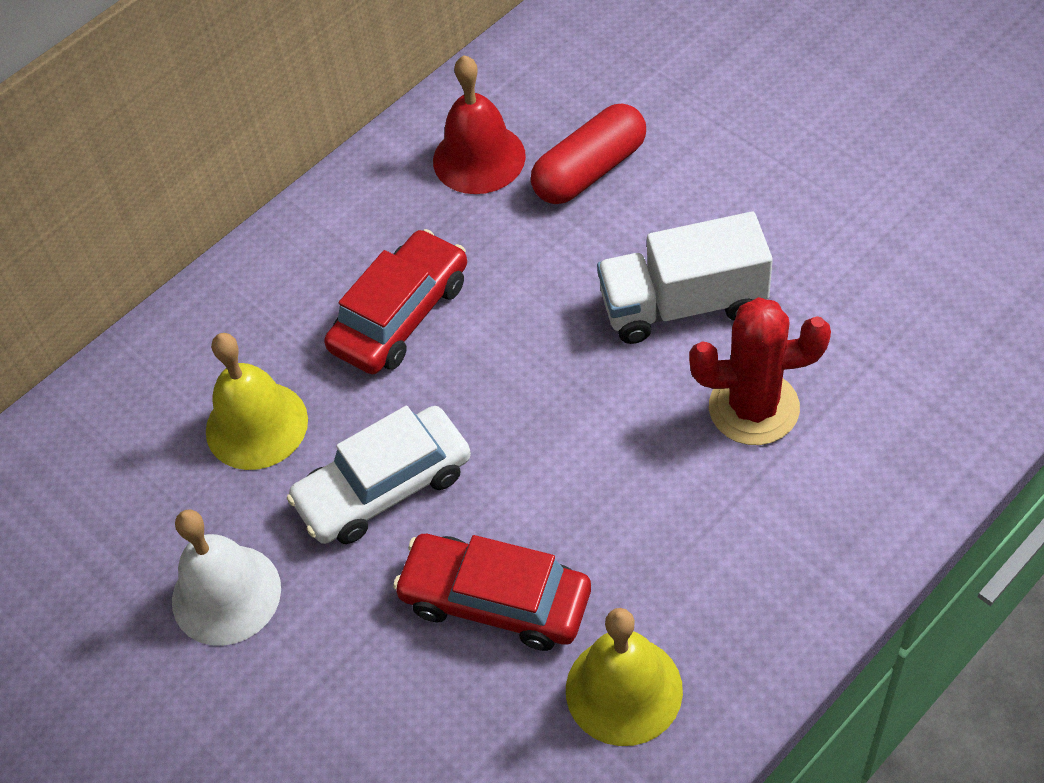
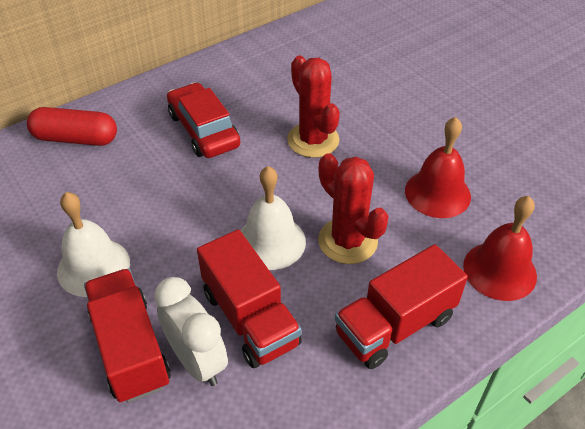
red bell: 1 -> 2
red cactus: 1 -> 2
red car: 2 -> 1
red truck: 0 -> 3
white bell: 1 -> 2
white car: 1 -> 0
white clock: 0 -> 1
white truck: 1 -> 0
yellow bell: 2 -> 0

